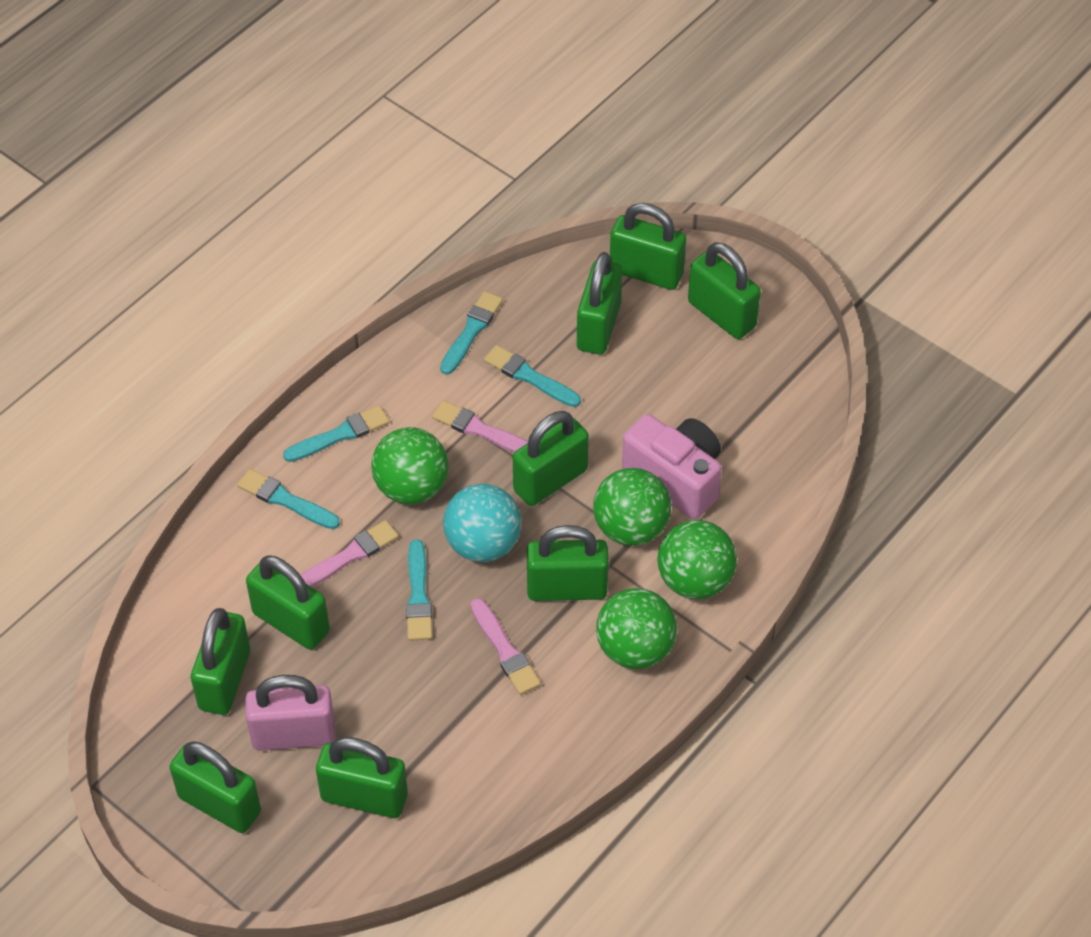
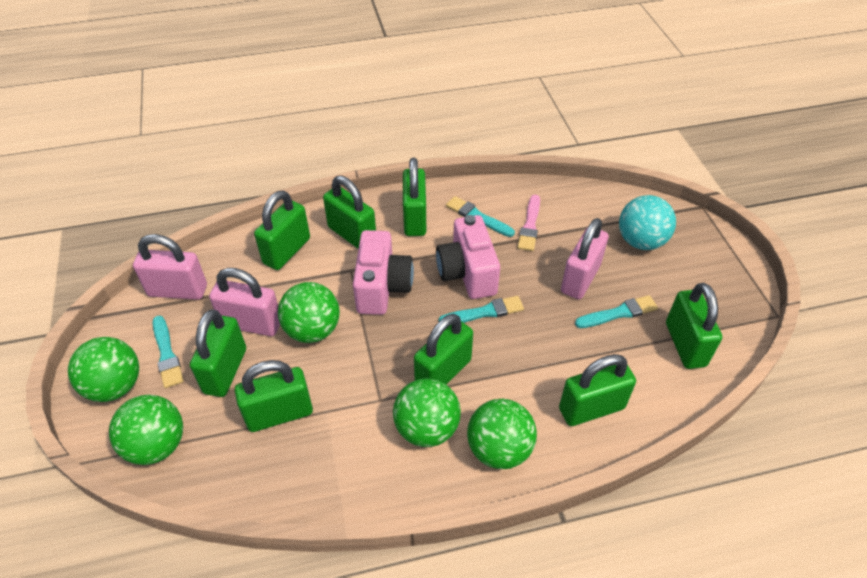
green ball: 4 -> 5
green padlock: 9 -> 8
pink brush: 3 -> 1
pink camera: 1 -> 2
pink padlock: 1 -> 3
turquoise brush: 5 -> 4

